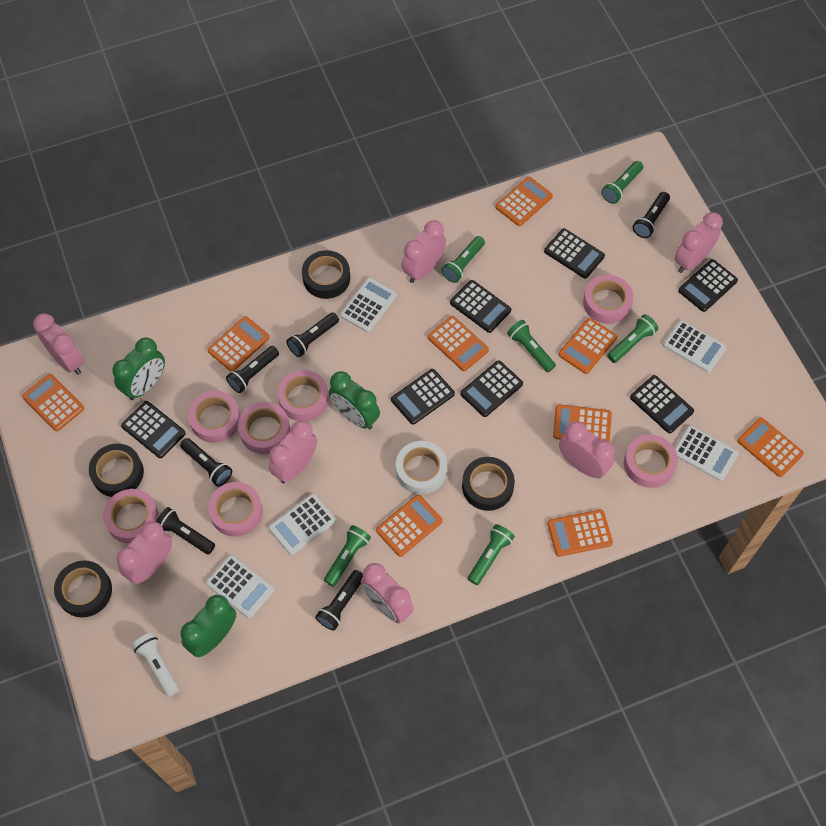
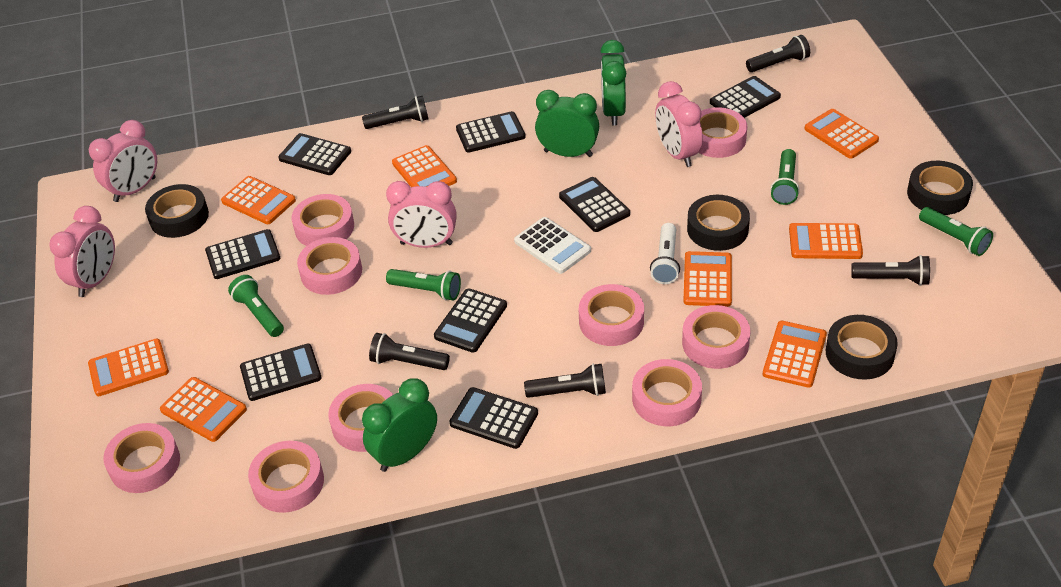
black calculator: 7 -> 8
black flashlight: 6 -> 5
green flashlight: 6 -> 4
orange calculator: 9 -> 8
pink clock: 7 -> 4
pink tape: 7 -> 9
white calculator: 5 -> 1
white tape: 1 -> 0

